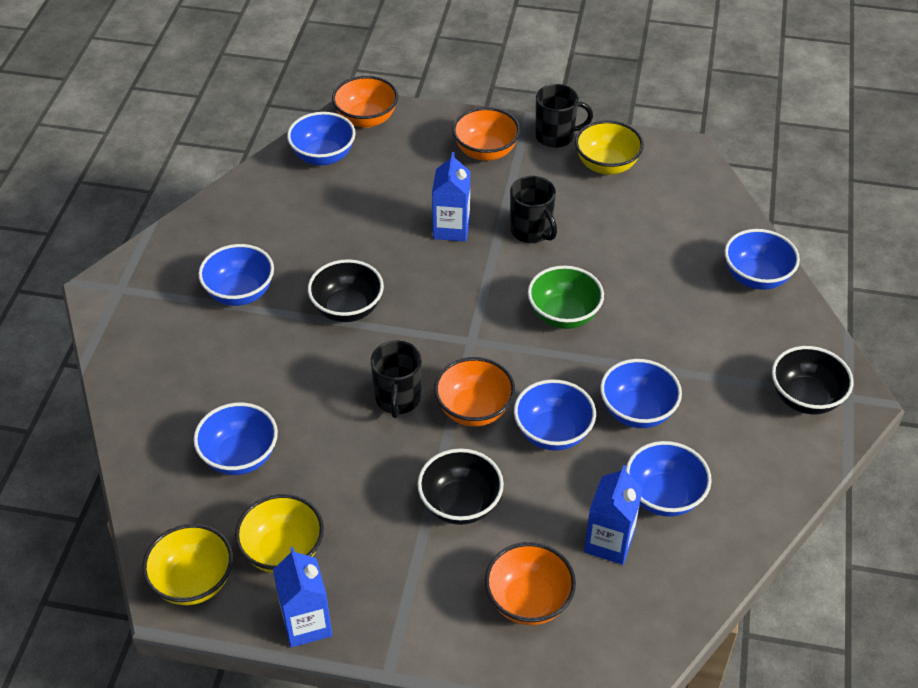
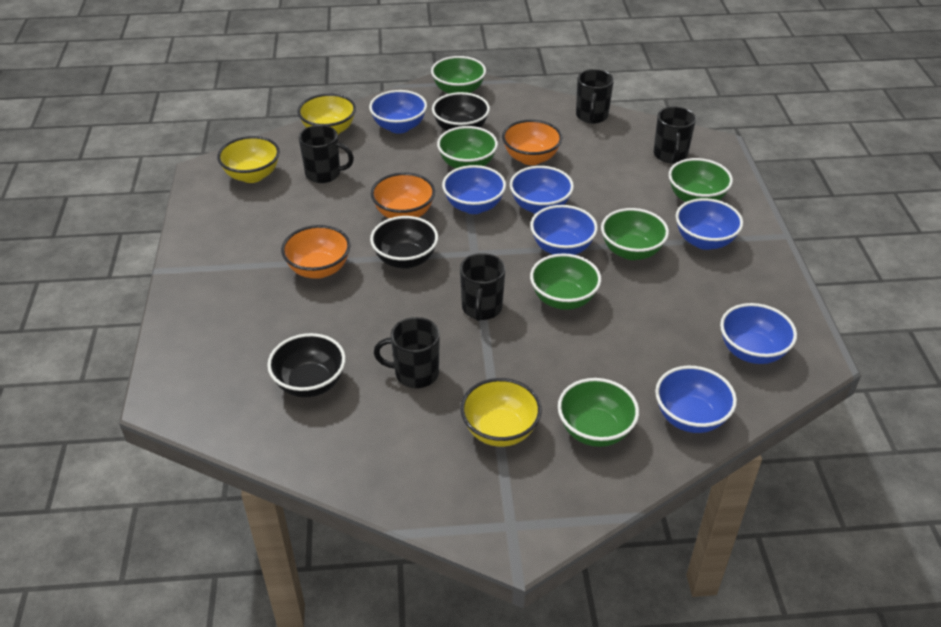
black mug: 3 -> 5
blue carton: 3 -> 0
green bowl: 1 -> 6
orange bowl: 4 -> 3

